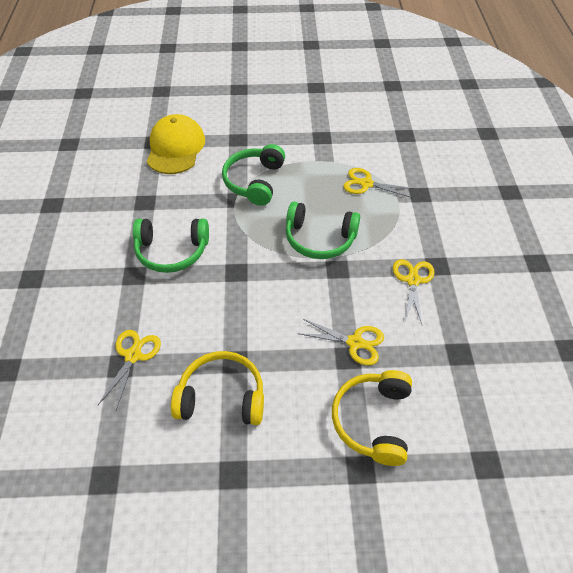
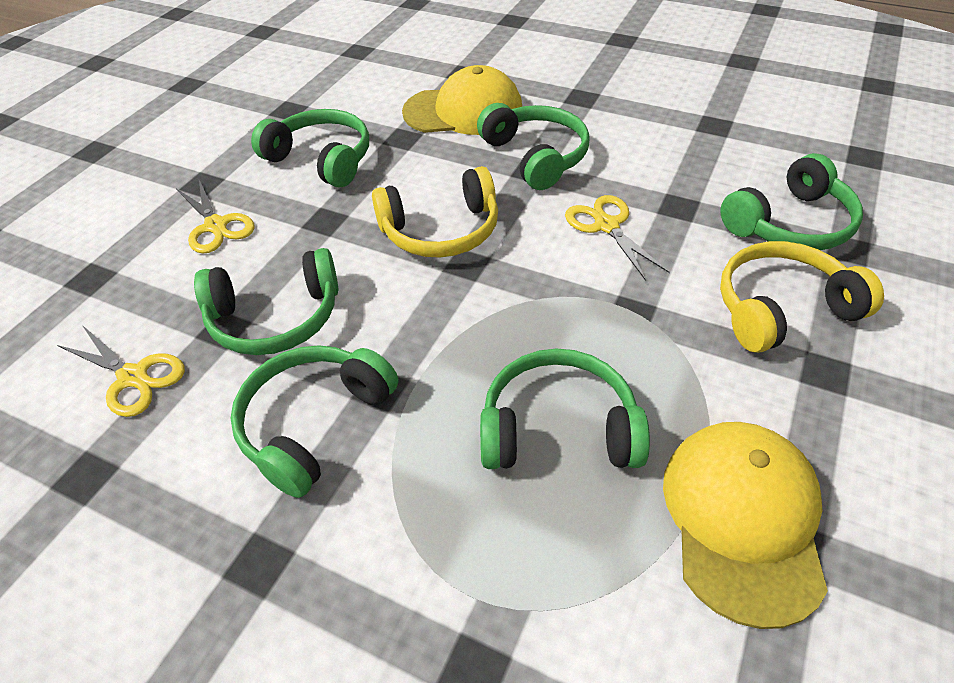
green headphones: 3 -> 6
yellow cap: 1 -> 2
yellow scissors: 4 -> 3

